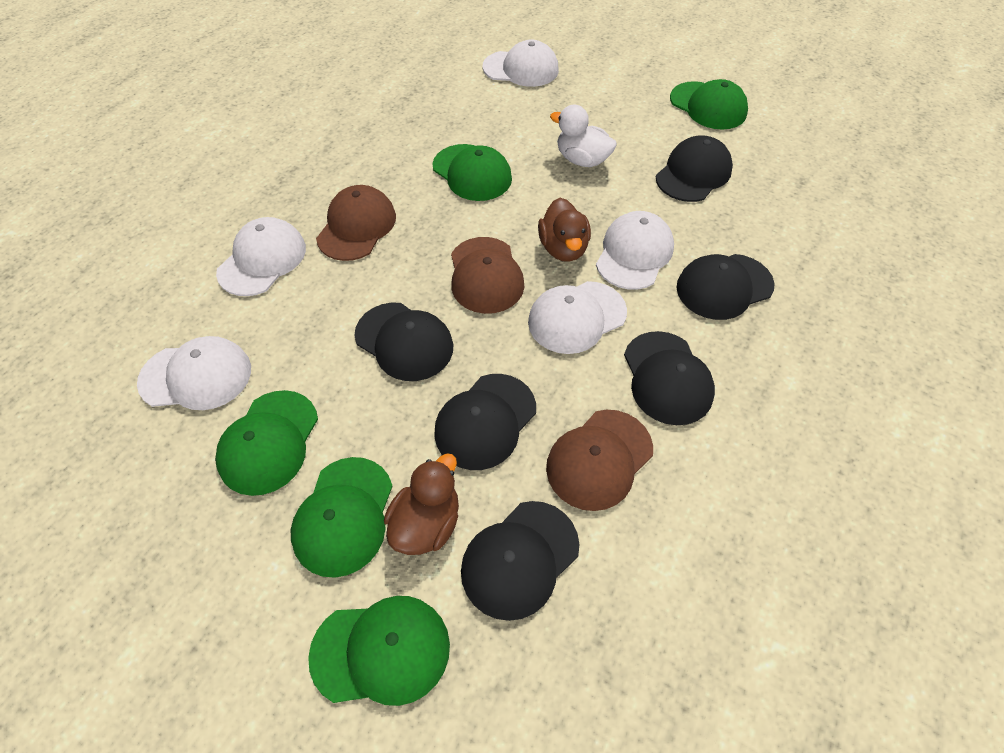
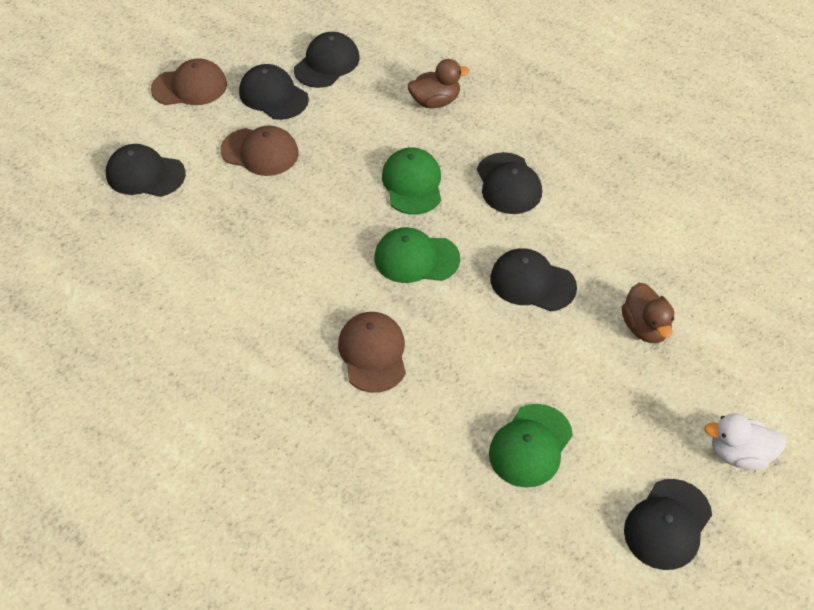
green cap: 5 -> 3
white cap: 5 -> 0

